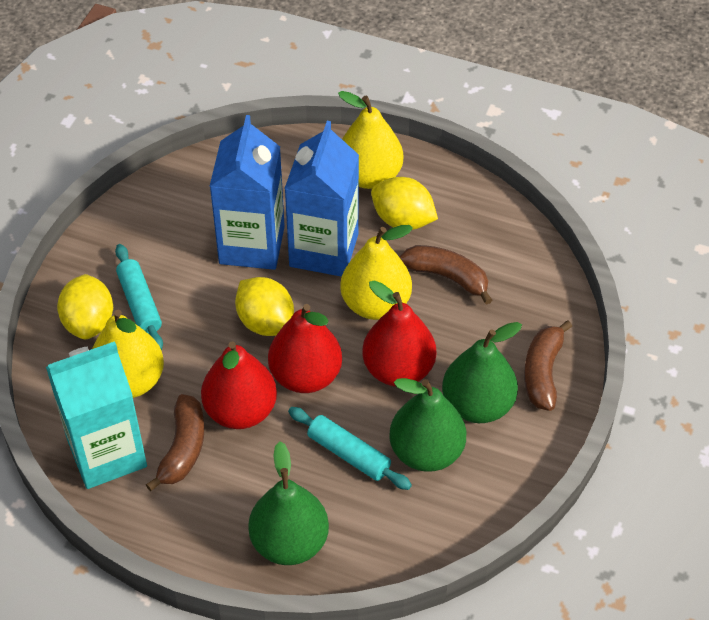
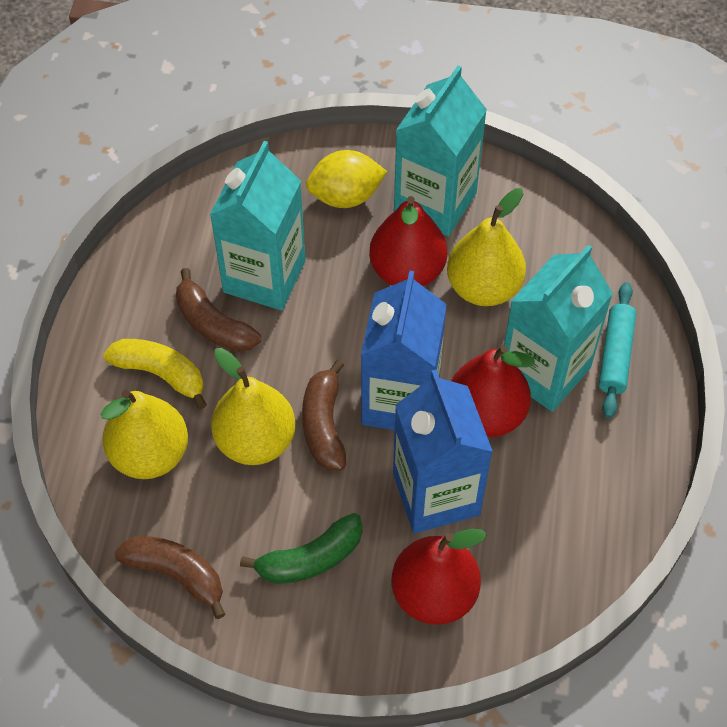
green banana: 0 -> 1
green pear: 3 -> 0
turquoise carton: 1 -> 3
turquoise rolling pin: 2 -> 1
yellow banana: 0 -> 1
yellow lemon: 3 -> 1

